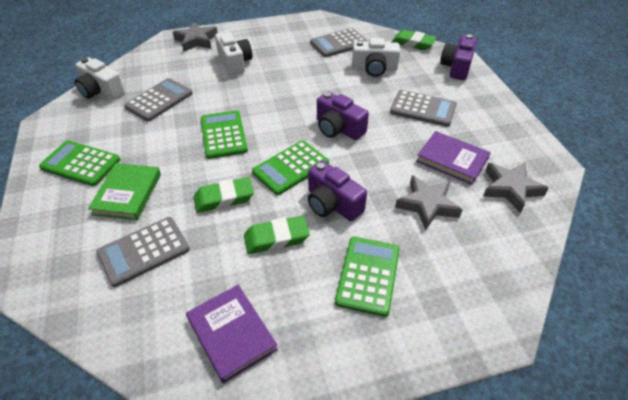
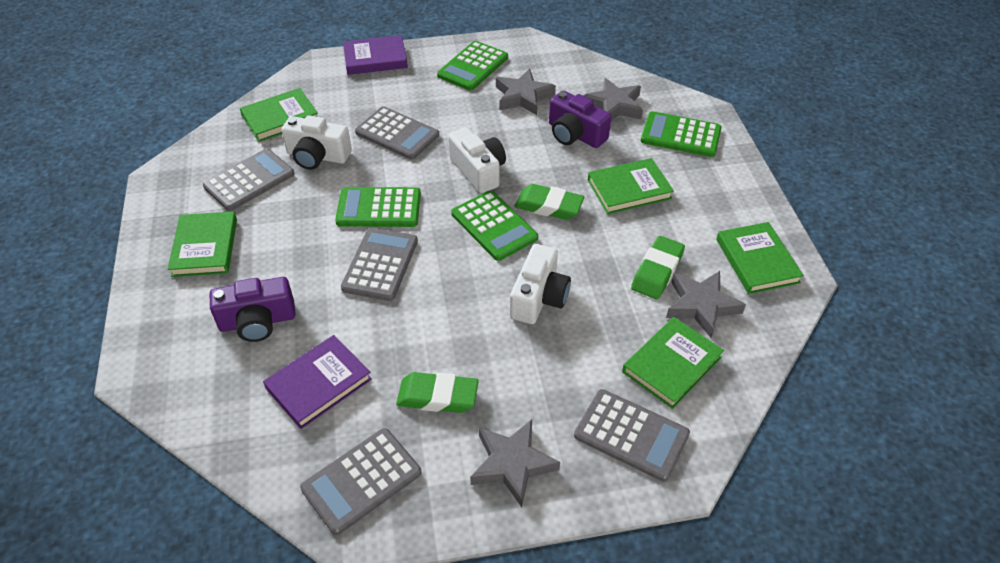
green book: 1 -> 5
grey calculator: 4 -> 5
grey star: 3 -> 4
purple camera: 3 -> 2

